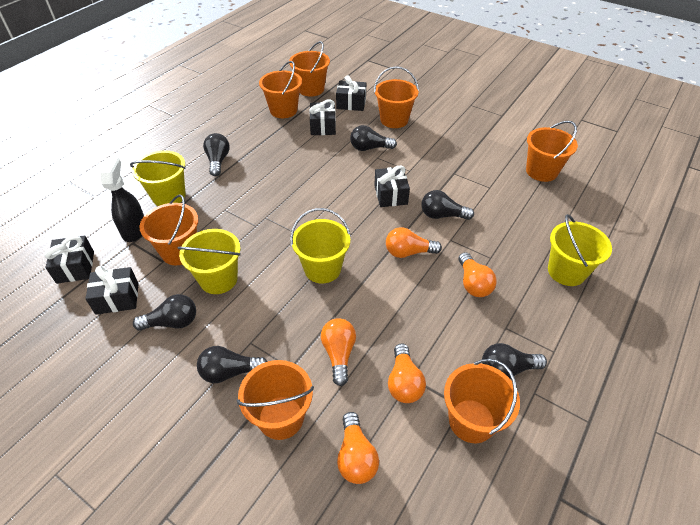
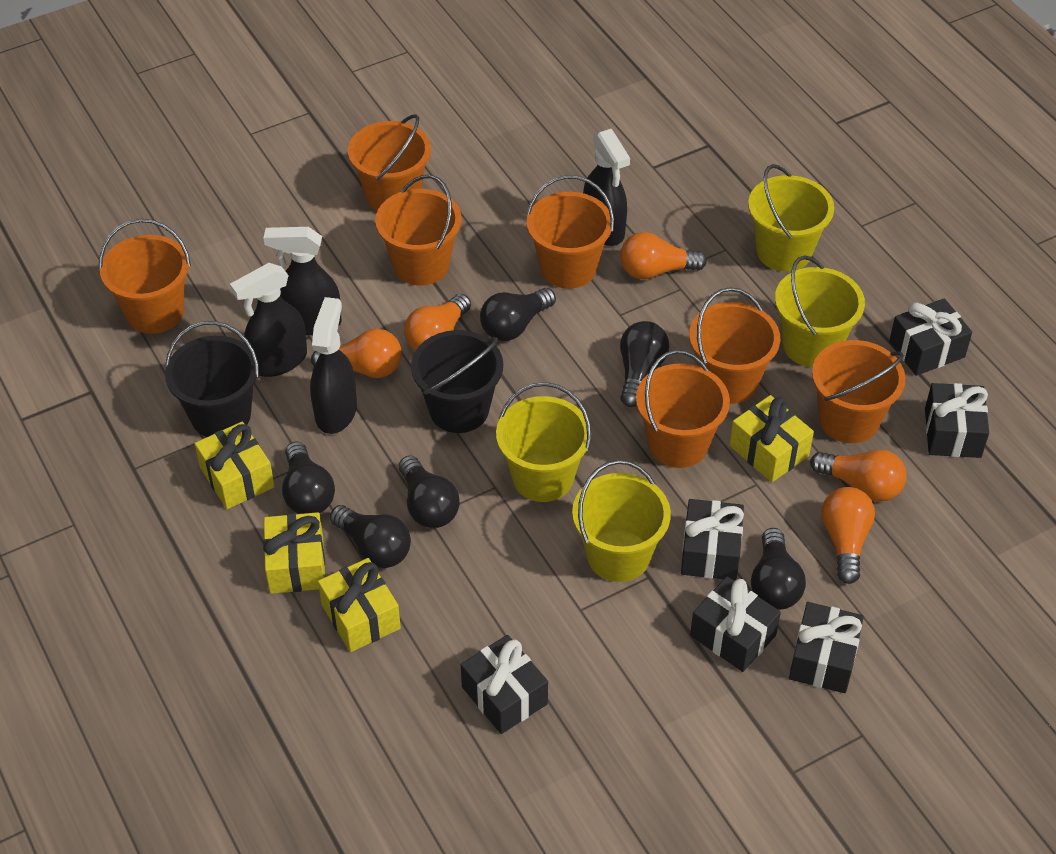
black bucket: 0 -> 2
black gift: 5 -> 6
black spray bottle: 1 -> 4
yellow gift: 0 -> 4

